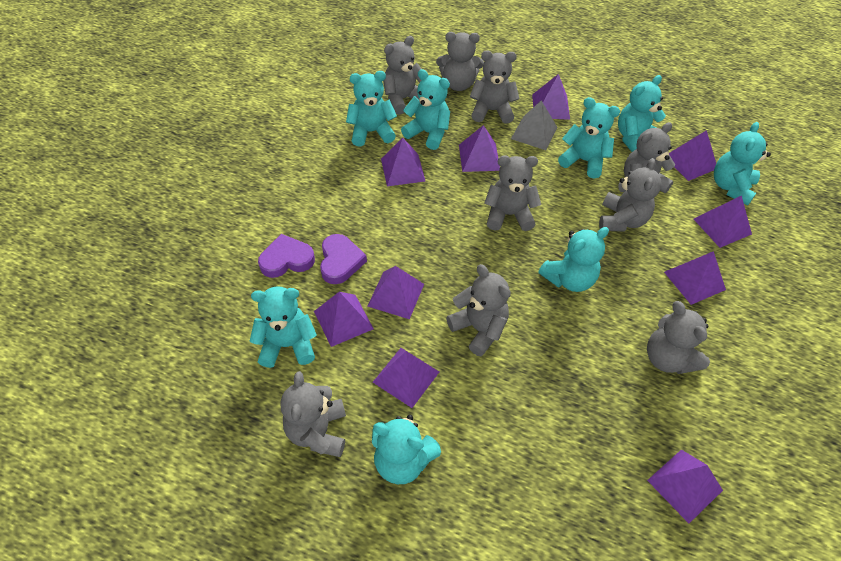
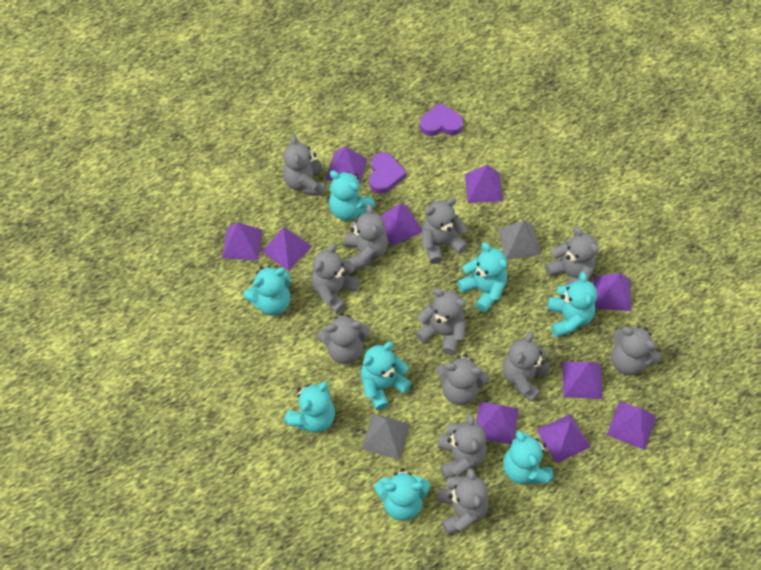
grey pyramid: 1 -> 2
grey teddy bear: 9 -> 12

